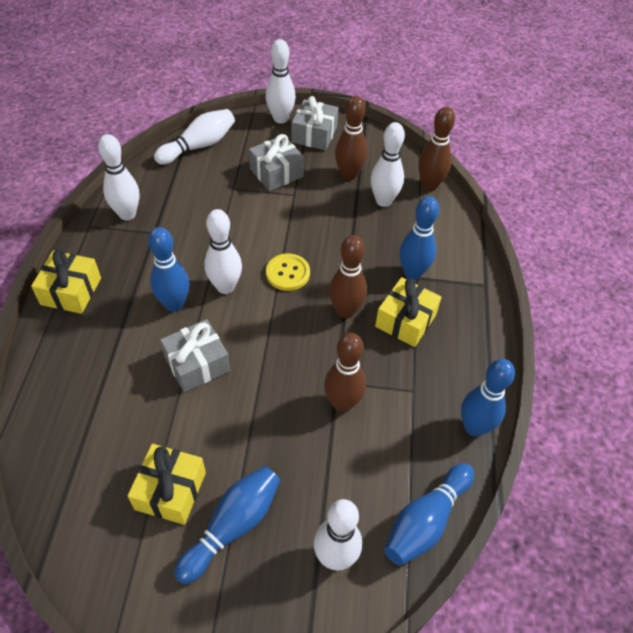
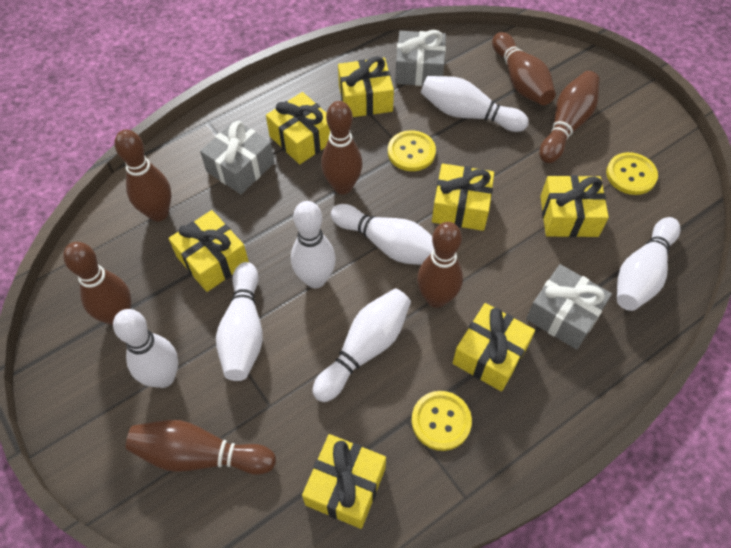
blue bowling pin: 5 -> 0
brown bowling pin: 4 -> 7
white bowling pin: 6 -> 7
yellow button: 1 -> 3
yellow gift: 3 -> 7

